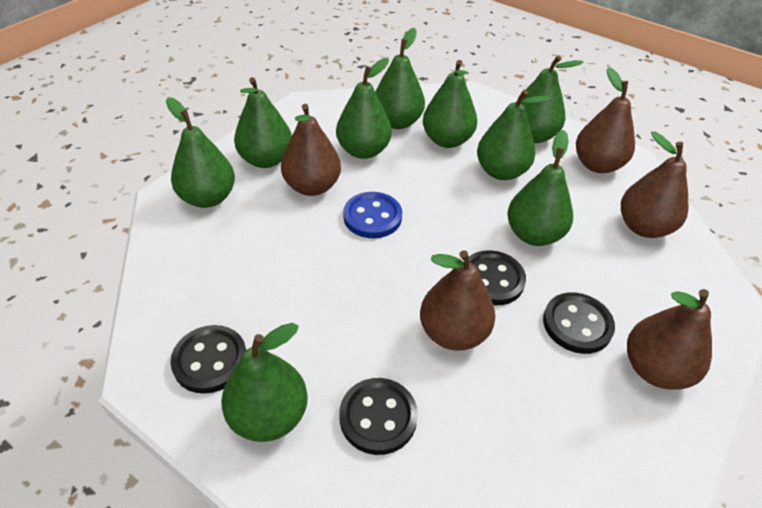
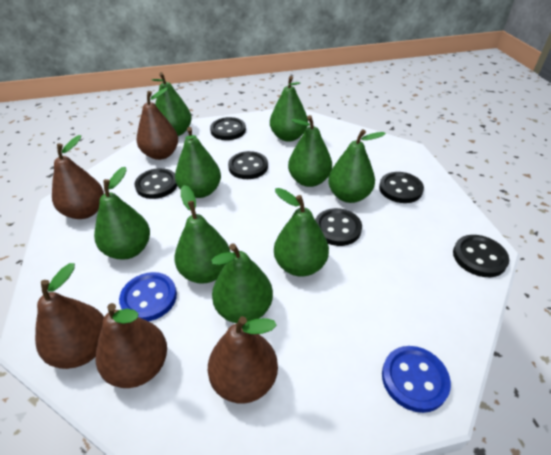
black button: 4 -> 6
blue button: 1 -> 2

